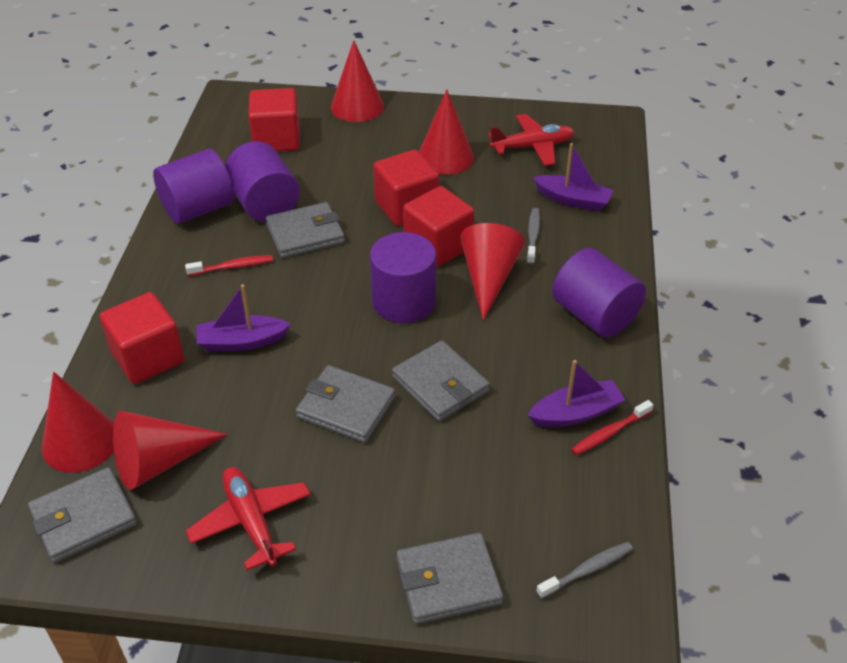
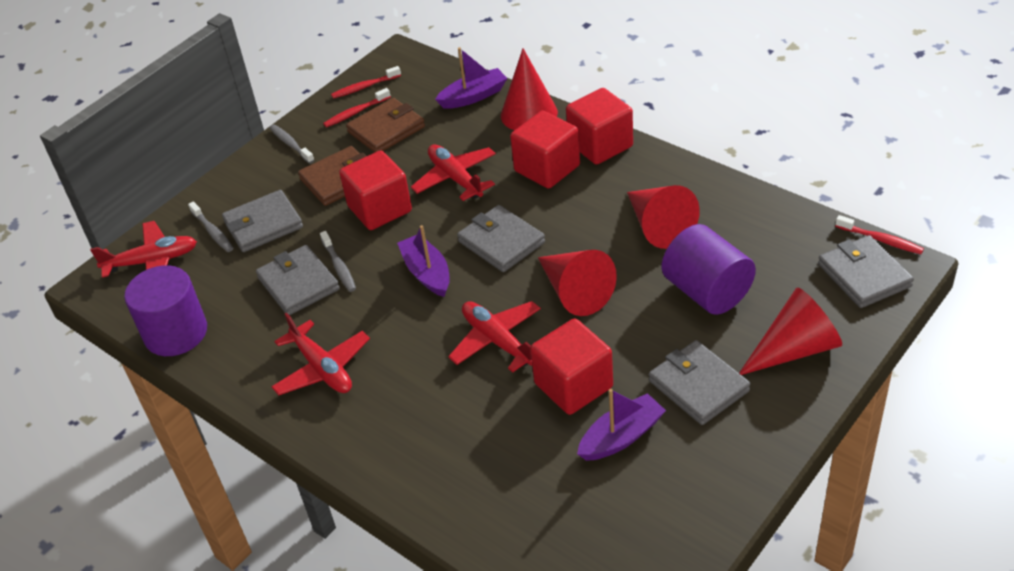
brown wallet: 0 -> 2
grey toothbrush: 2 -> 3
purple cylinder: 4 -> 2
red cone: 5 -> 4
red plane: 2 -> 4
red toothbrush: 2 -> 3

